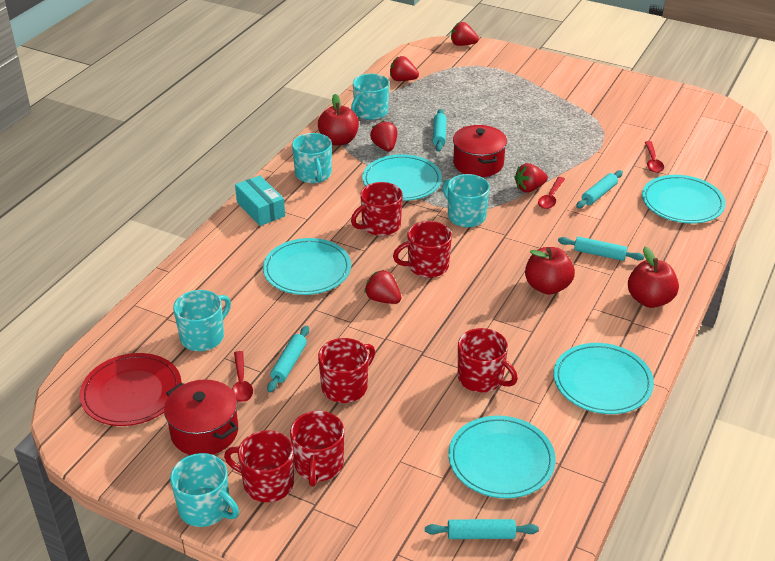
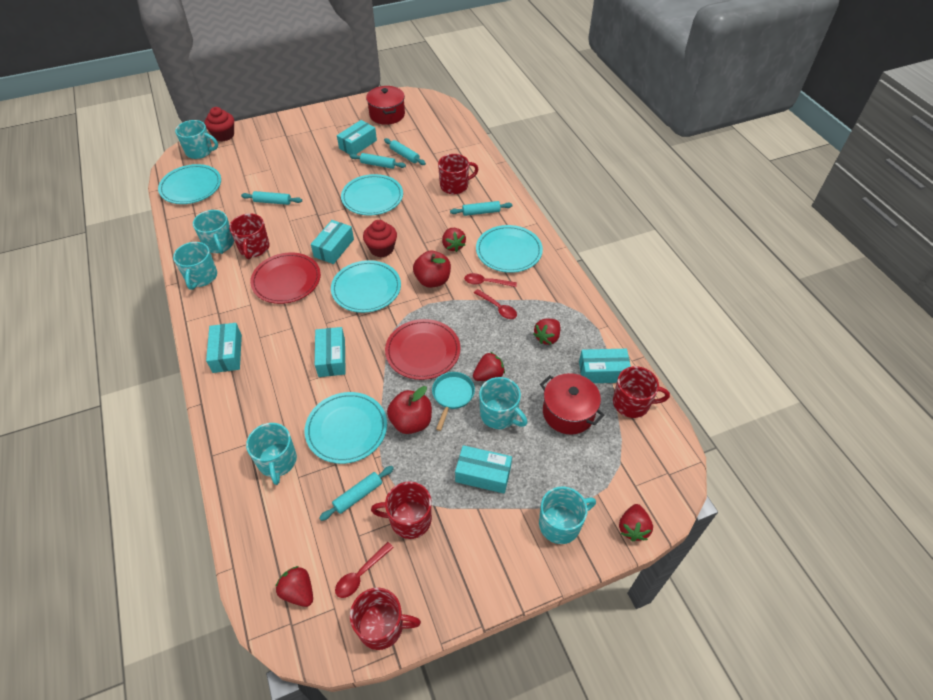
red apple: 3 -> 2
red cupcake: 0 -> 2
red mug: 6 -> 5
red plate: 1 -> 2
turquoise box: 1 -> 6
turquoise mug: 5 -> 6
turquoise pan: 0 -> 1

